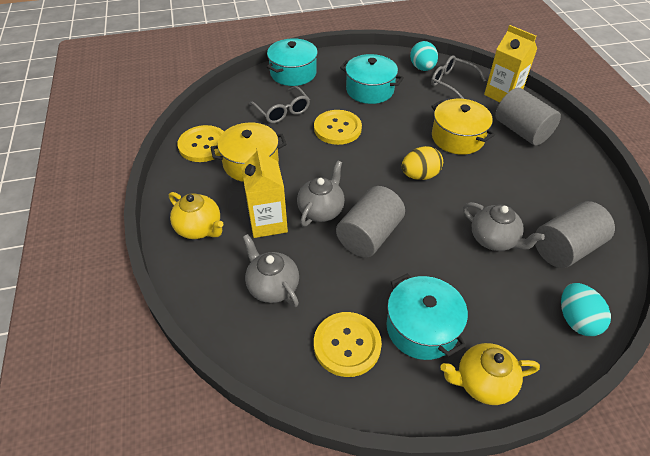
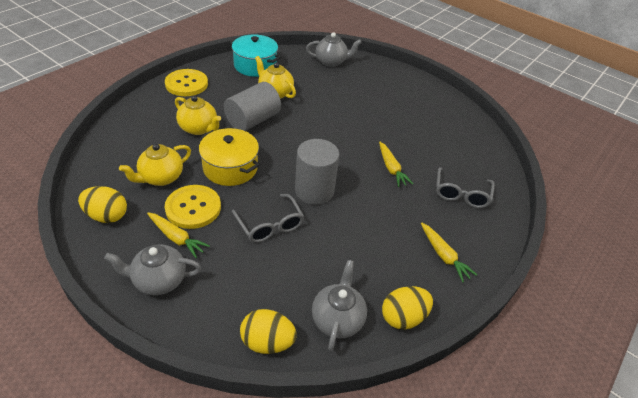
grey cylinder: 3 -> 2
turquoise egg: 2 -> 0
turquoise pot: 3 -> 1
yellow button: 3 -> 2
yellow carrot: 0 -> 3
yellow carton: 2 -> 0
yellow egg: 1 -> 3
yellow pot: 2 -> 1
yellow teapot: 2 -> 3

